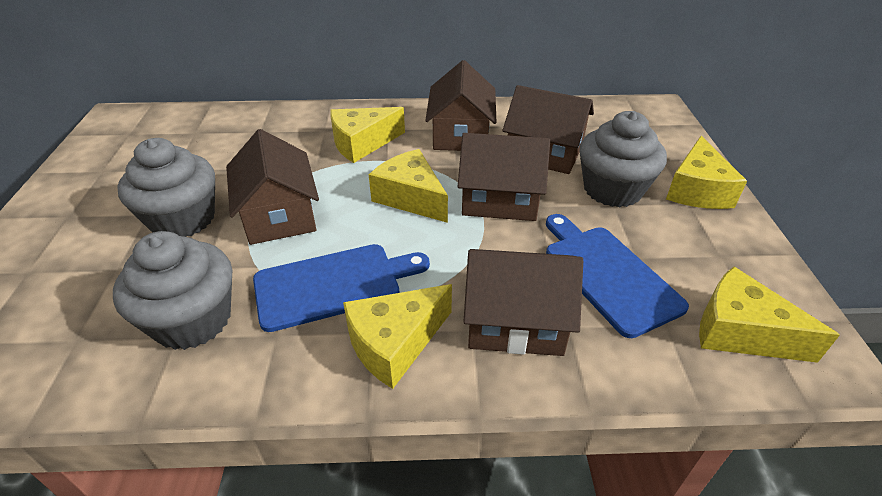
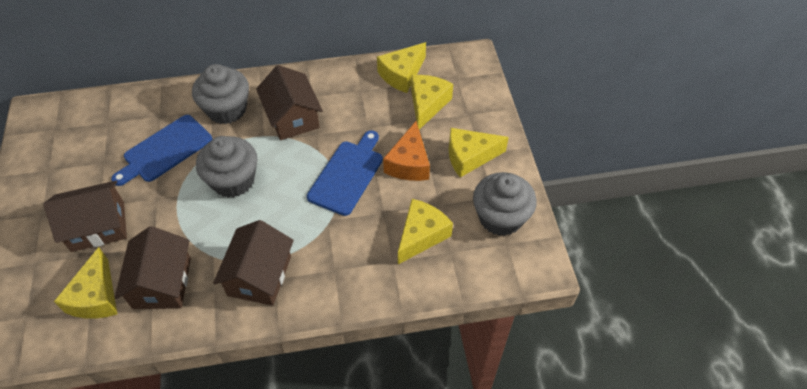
brown house: 5 -> 4
orange cheese: 0 -> 1

